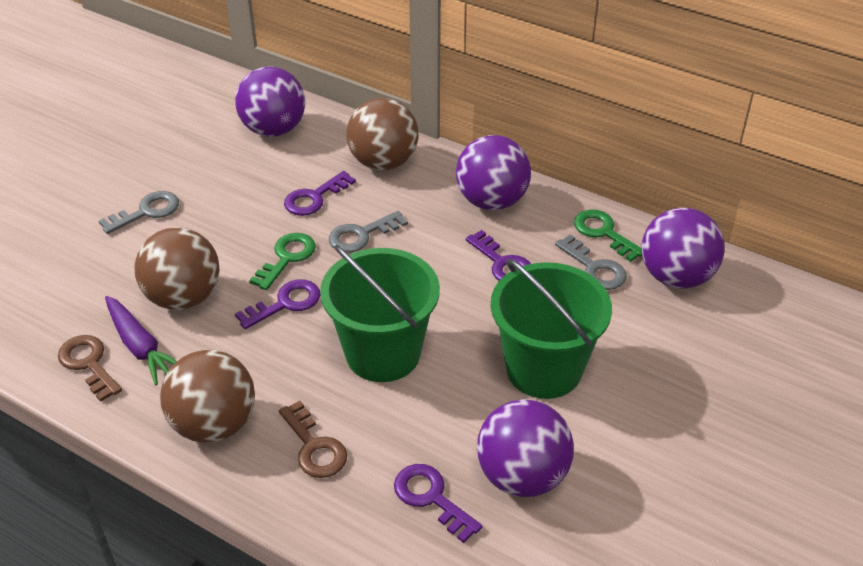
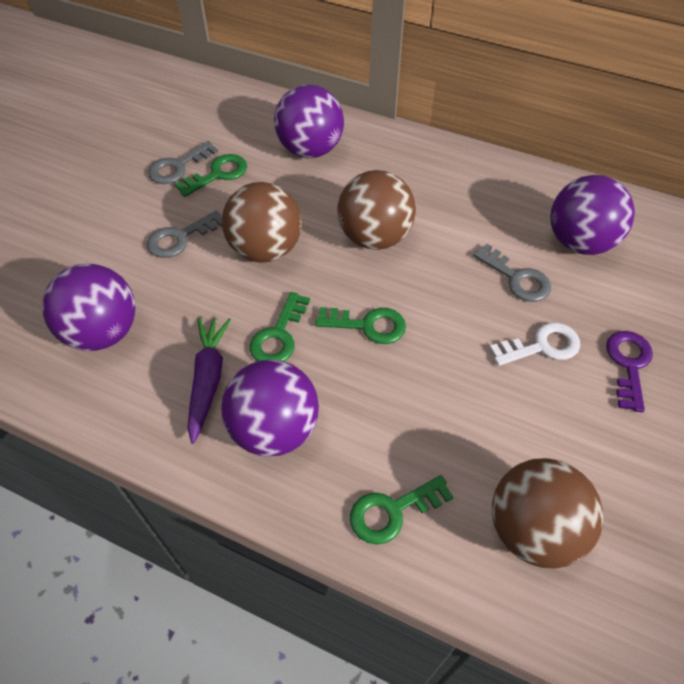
brown key: 2 -> 0
green bucket: 2 -> 0
green key: 2 -> 4
purple key: 4 -> 1
white key: 0 -> 1

